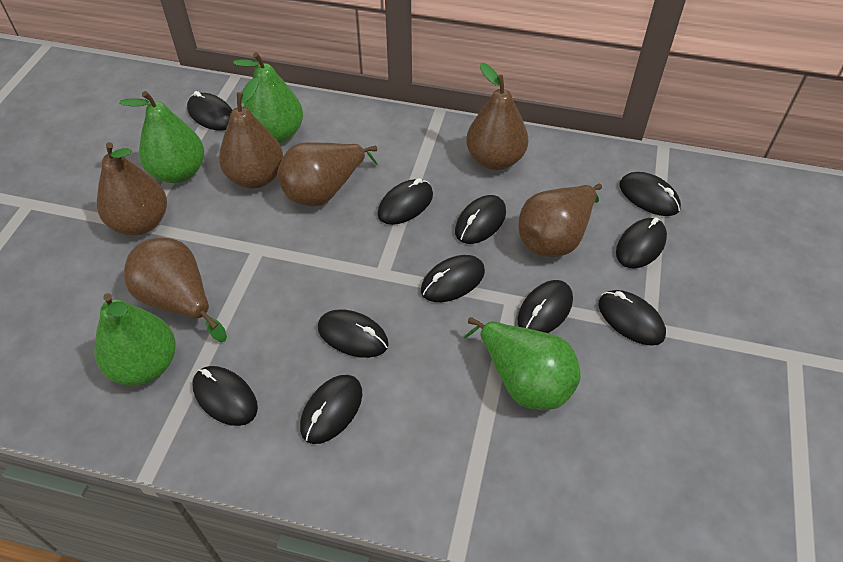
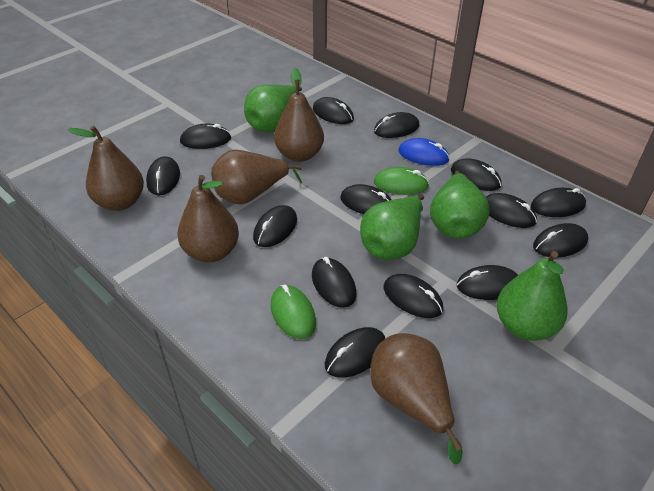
black mouse: 11 -> 14
blue mouse: 0 -> 1
brown pear: 6 -> 5
green mouse: 0 -> 2

